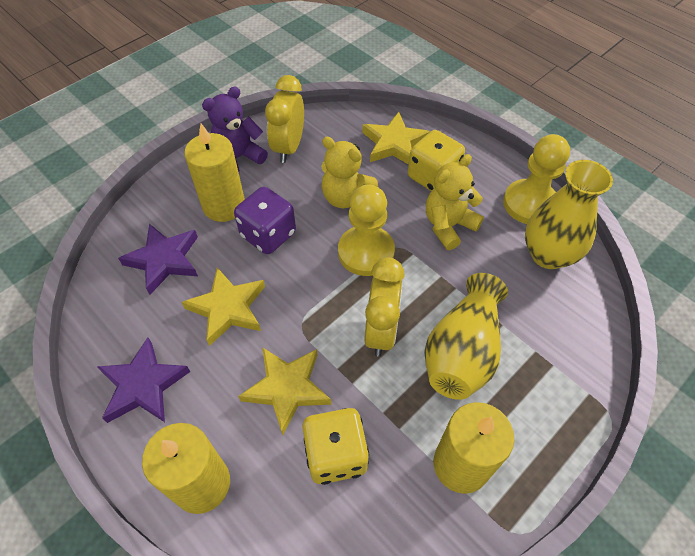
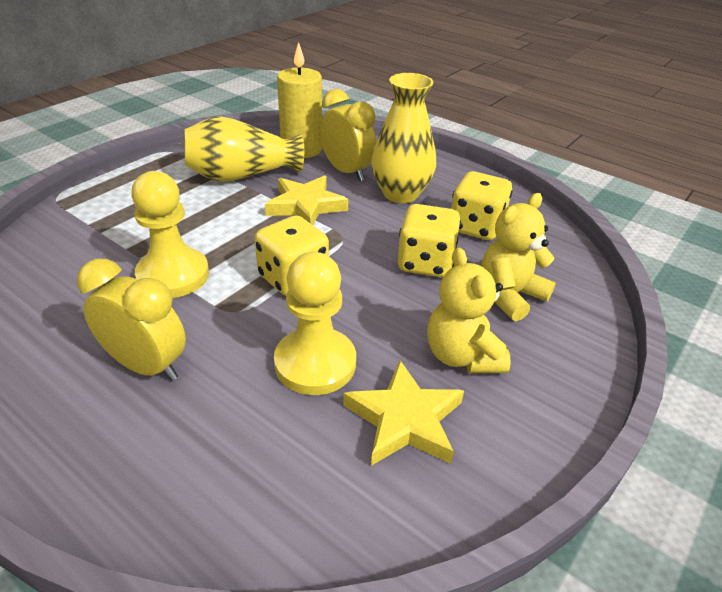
purple dice: 1 -> 0
purple star: 2 -> 0
purple teddy bear: 1 -> 0
yellow candle: 3 -> 1
yellow dice: 2 -> 3
yellow star: 3 -> 2

